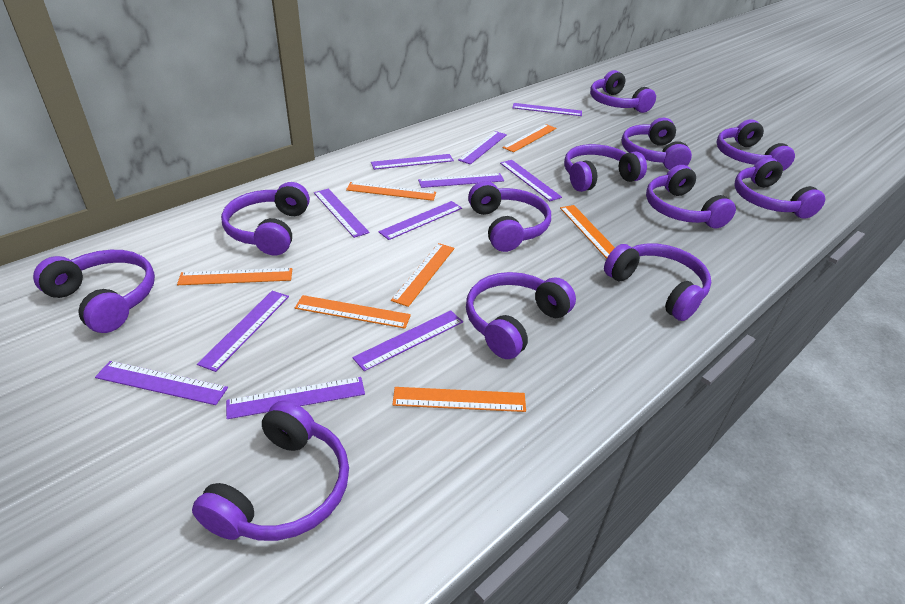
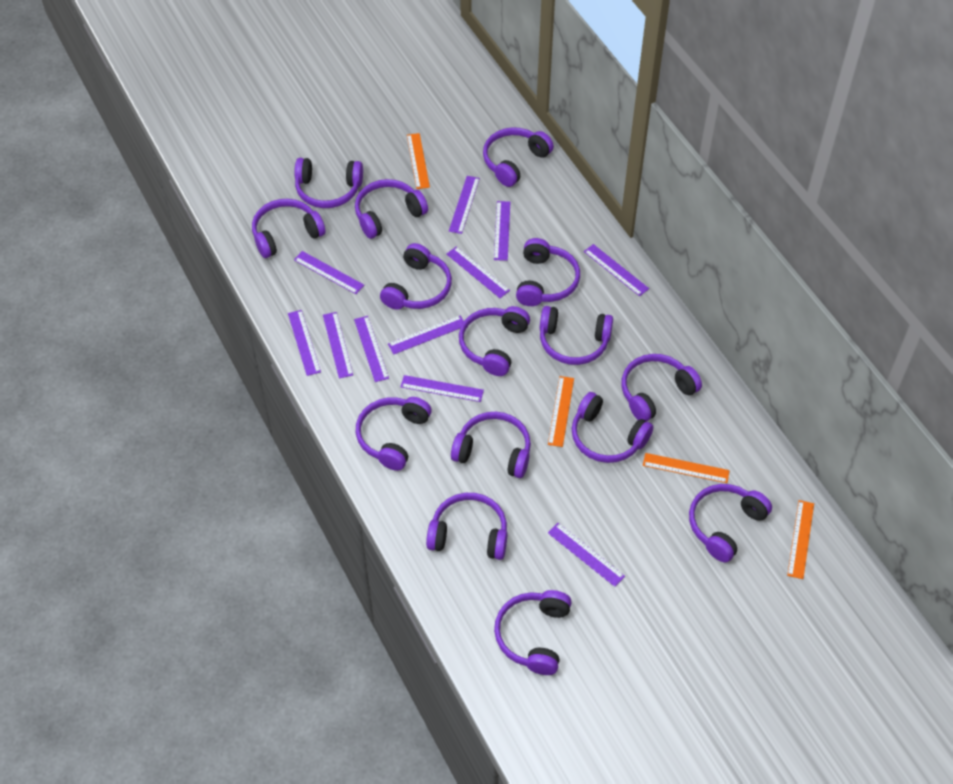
orange ruler: 7 -> 4
purple headphones: 12 -> 15

